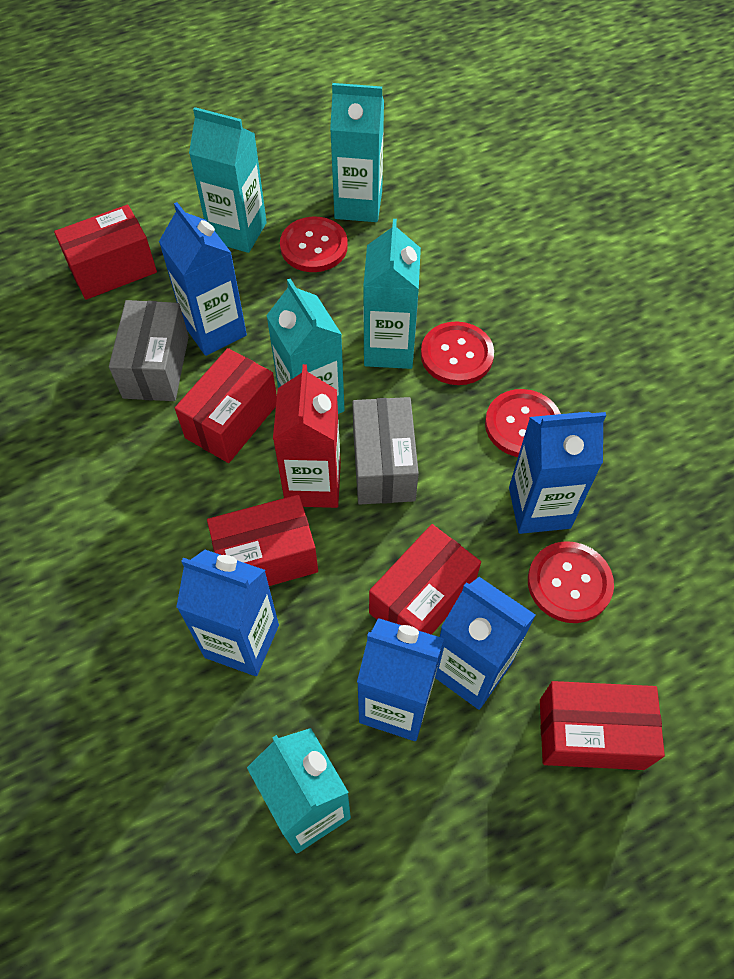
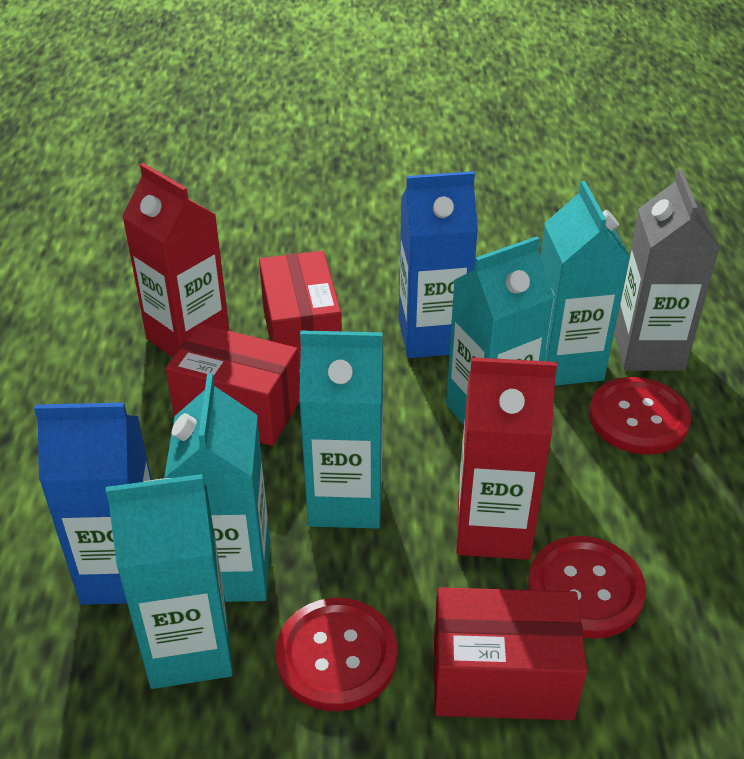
blue carton: 5 -> 2
grey box: 2 -> 0
grey carton: 0 -> 1
red box: 5 -> 3
red button: 4 -> 3
red carton: 1 -> 2

